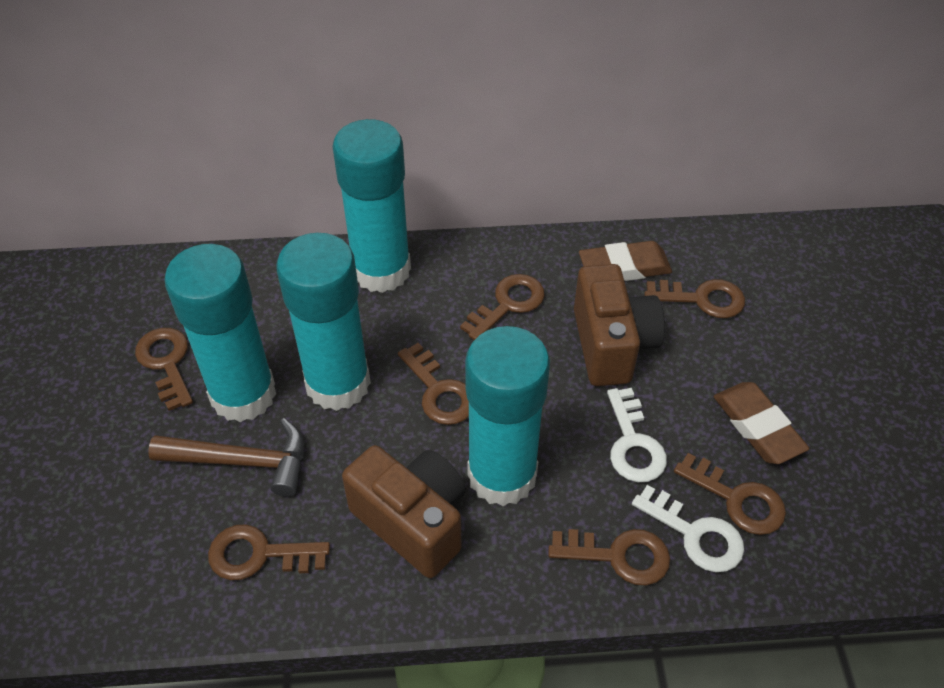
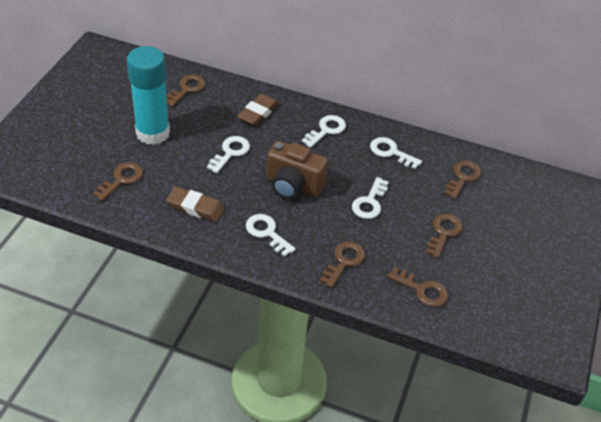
brown camera: 2 -> 1
brown hammer: 1 -> 0
brown key: 7 -> 6
turquoise glue stick: 4 -> 1
white key: 2 -> 5

